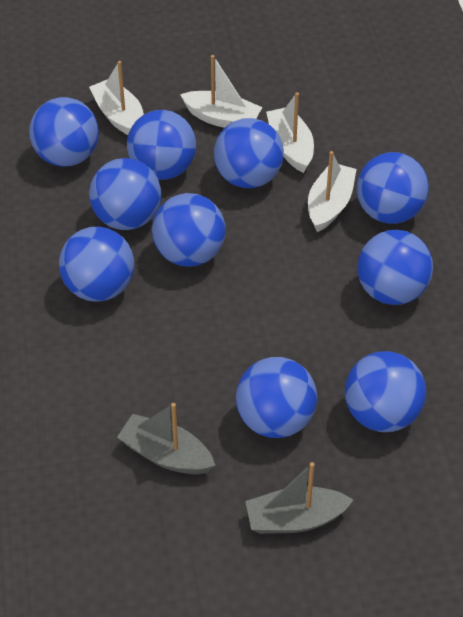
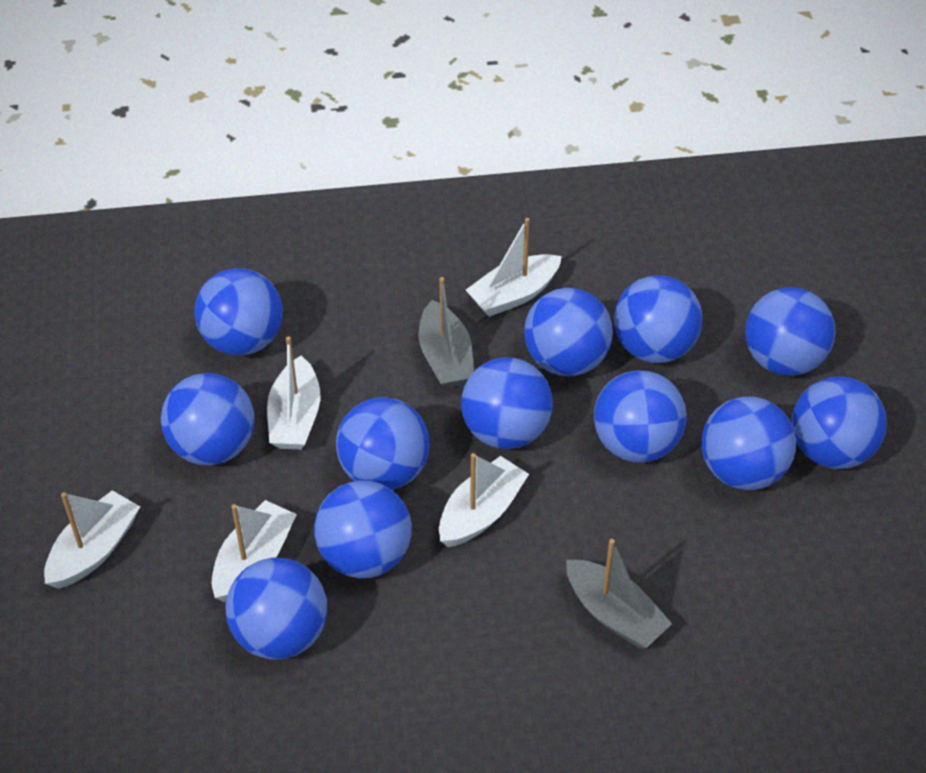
blue ball: 10 -> 12
white boat: 4 -> 5

